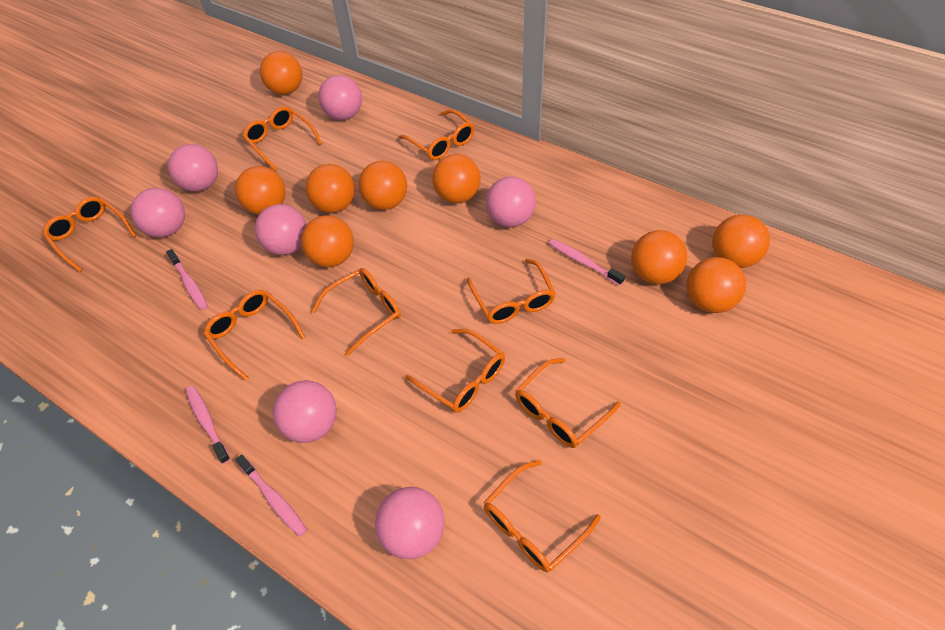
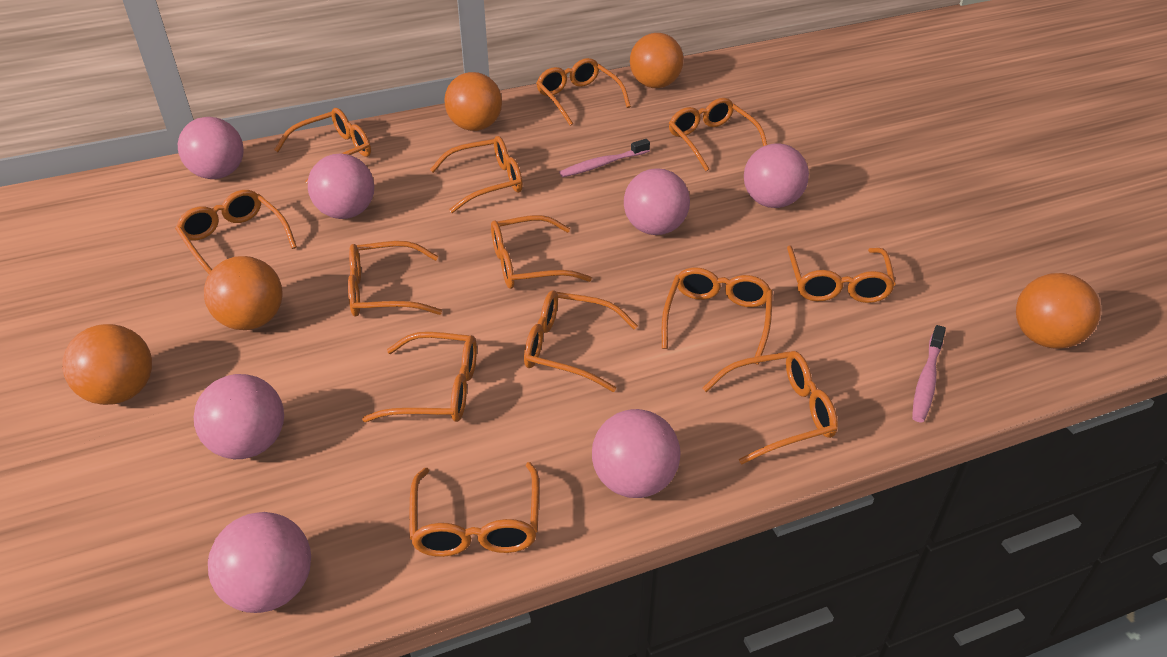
orange ball: 9 -> 5
orange glasses: 9 -> 13
pink toothbrush: 4 -> 2

